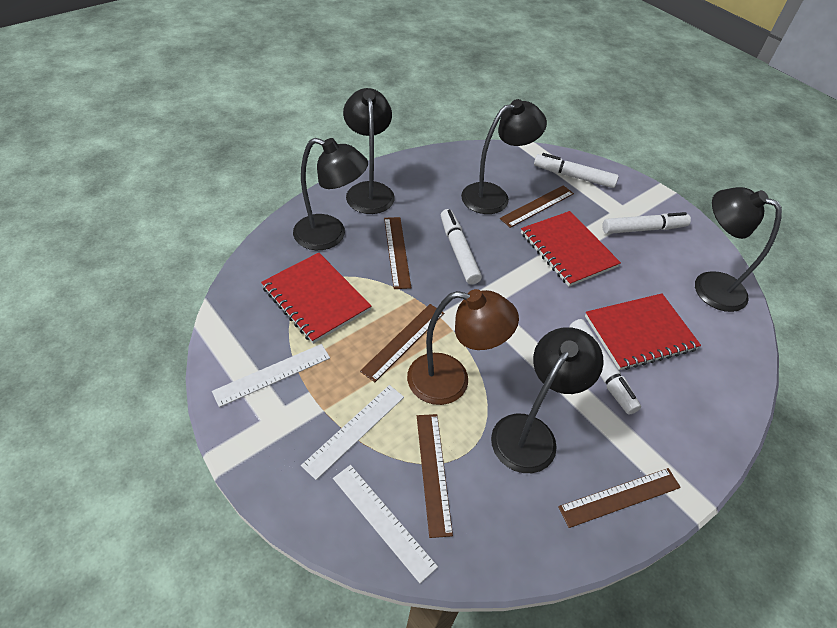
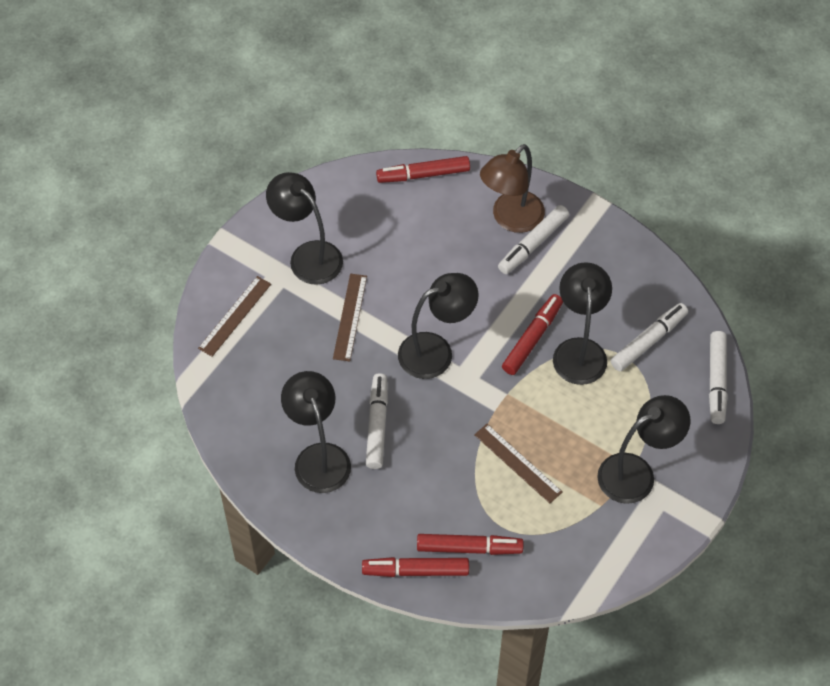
brown ruler: 5 -> 3
red marker: 0 -> 4
red notebook: 3 -> 0
white ruler: 3 -> 0

